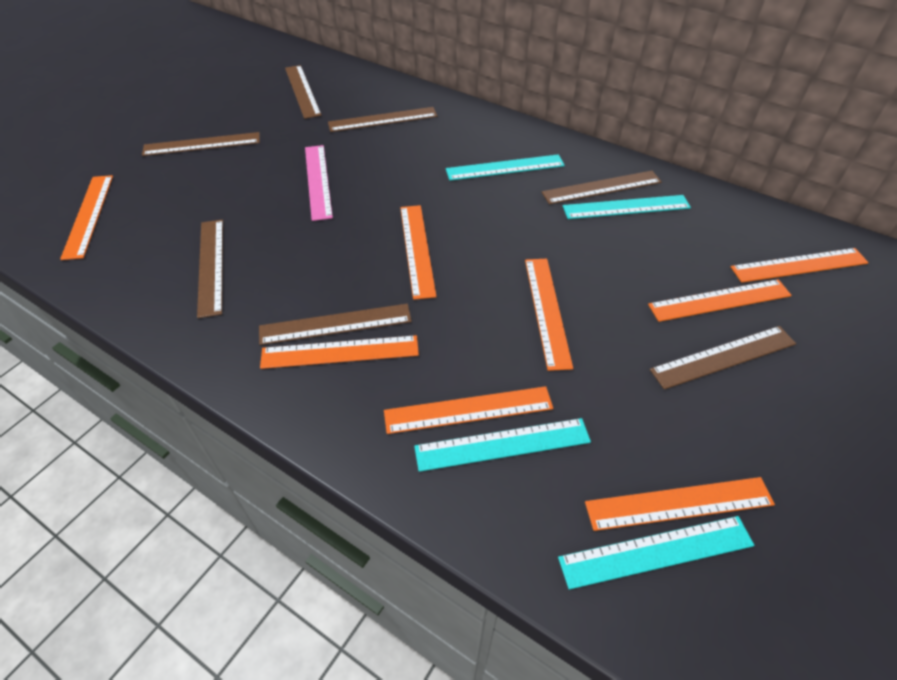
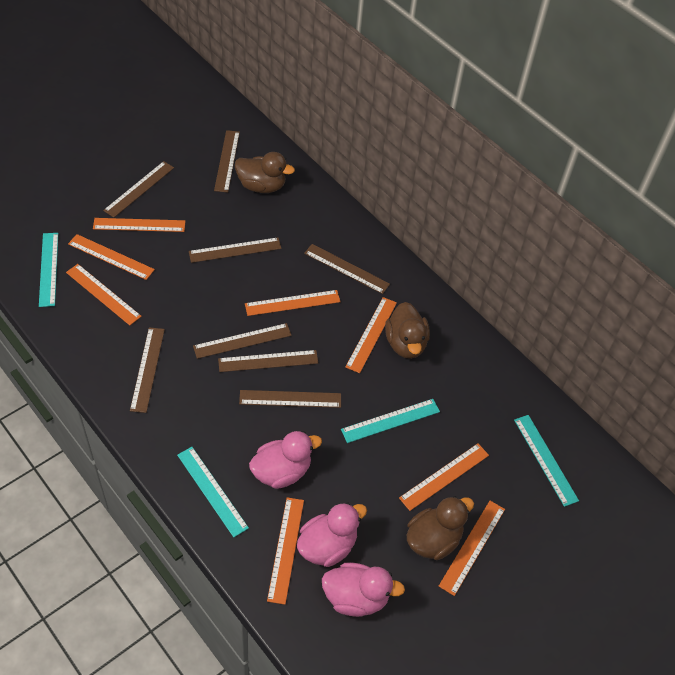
brown duck: 0 -> 3
brown ruler: 7 -> 8
pink duck: 0 -> 3
pink ruler: 1 -> 0

